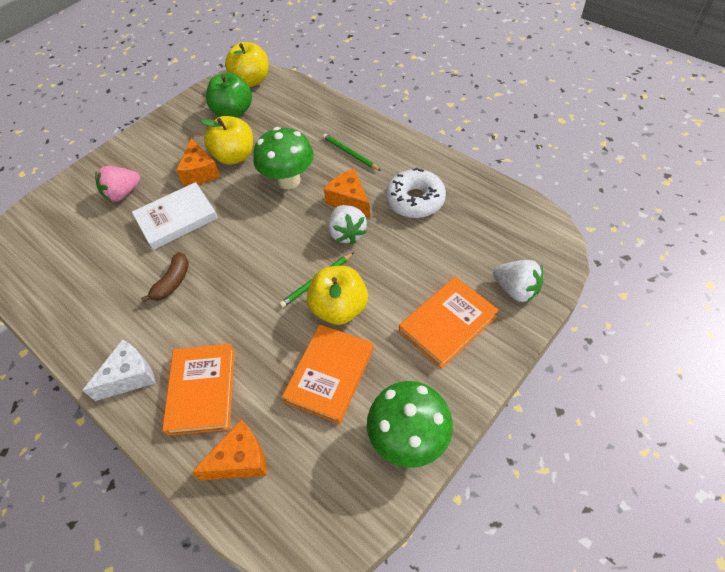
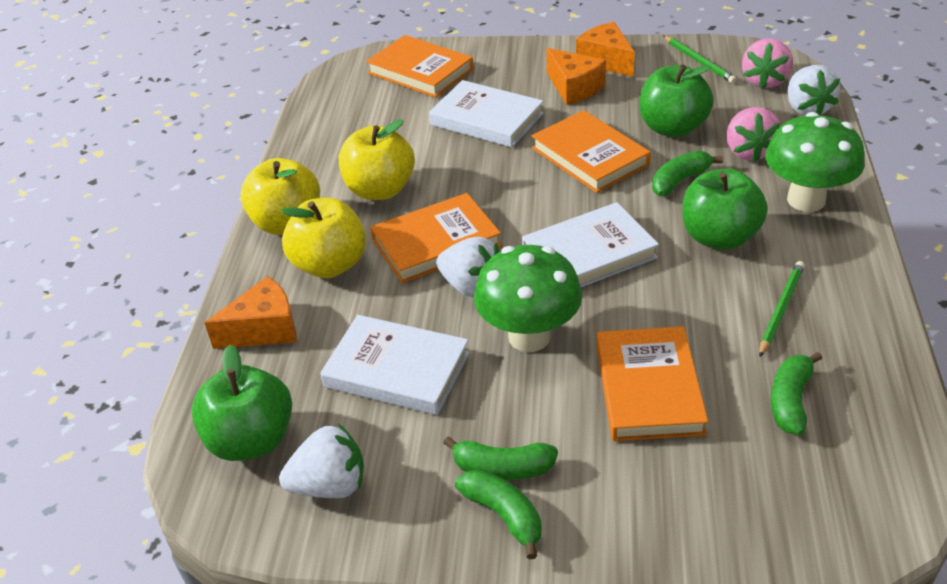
brown banana: 1 -> 0
green apple: 1 -> 3
green banana: 0 -> 4
orange book: 3 -> 4
pink strawberry: 1 -> 2
white book: 1 -> 3
white cheese: 1 -> 0
white donut: 1 -> 0
white strawberry: 2 -> 3

